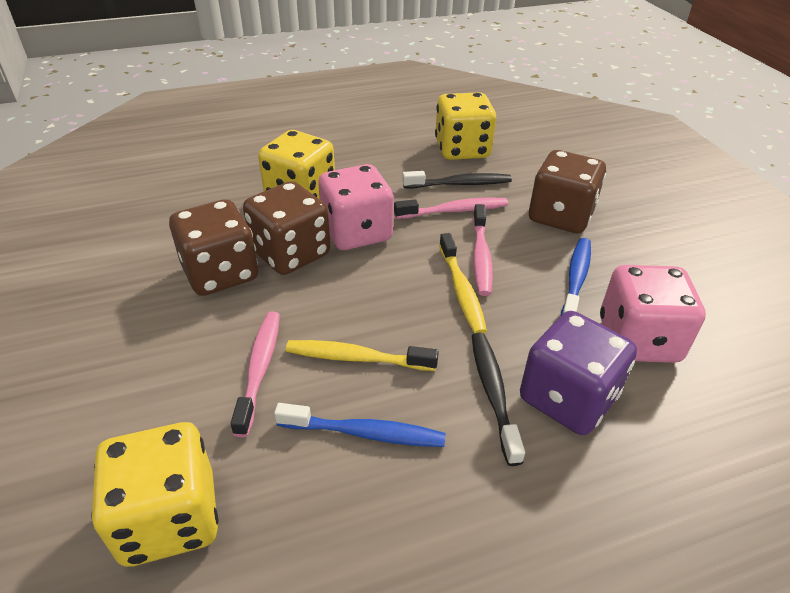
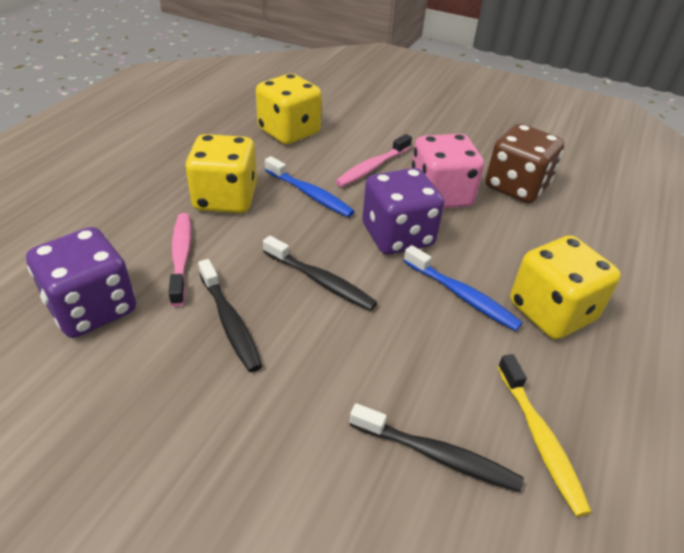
black toothbrush: 2 -> 3
brown dice: 3 -> 1
pink dice: 2 -> 1
pink toothbrush: 3 -> 2
purple dice: 1 -> 2
yellow toothbrush: 2 -> 1

